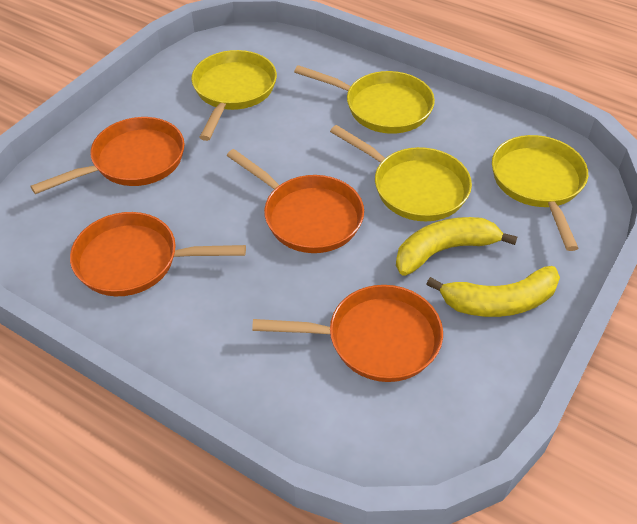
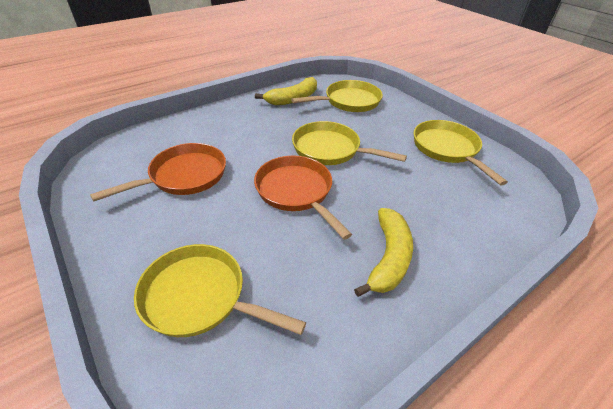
orange pan: 4 -> 2

